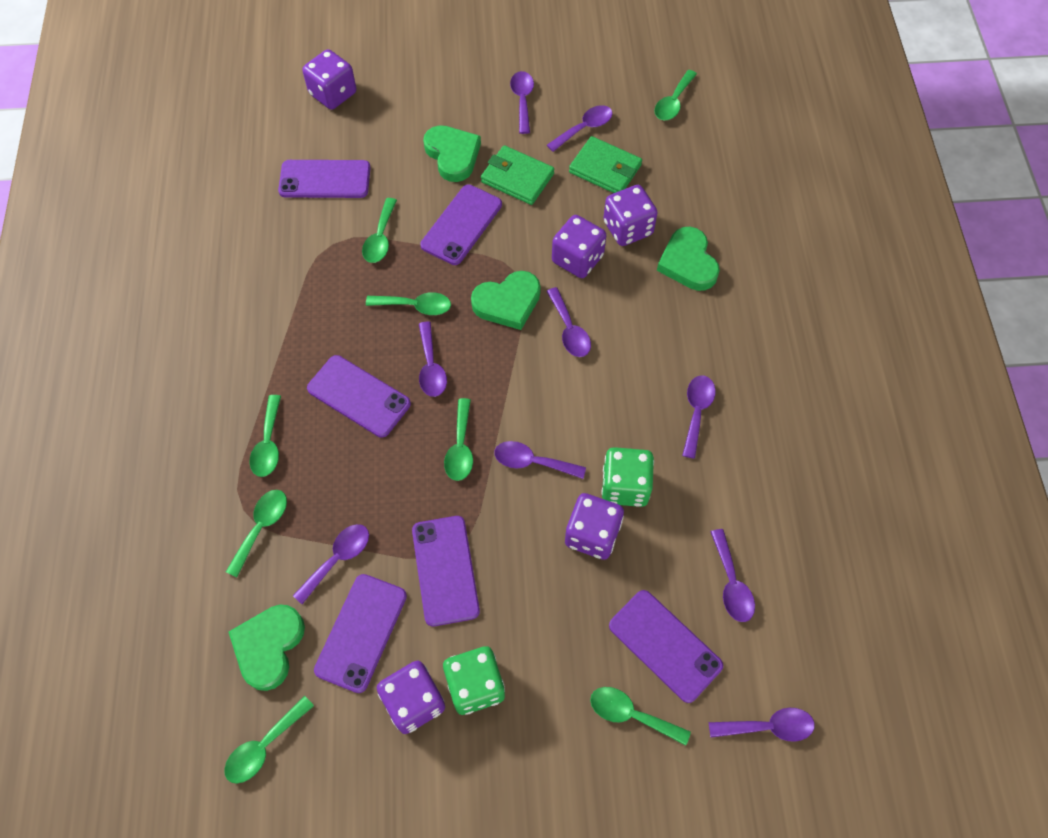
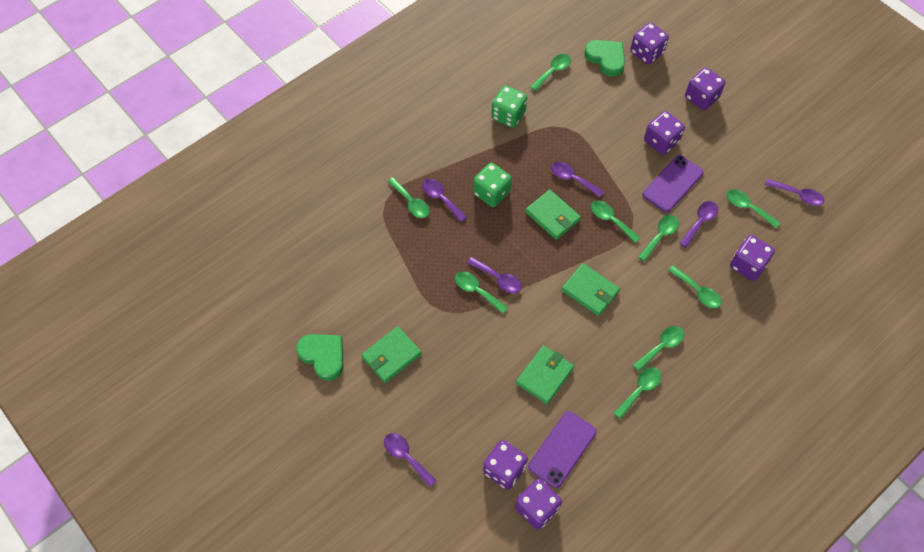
green heart: 4 -> 2
green spoon: 8 -> 9
green wallet: 2 -> 4
purple dice: 5 -> 6
purple phone: 6 -> 2
purple spoon: 9 -> 6

